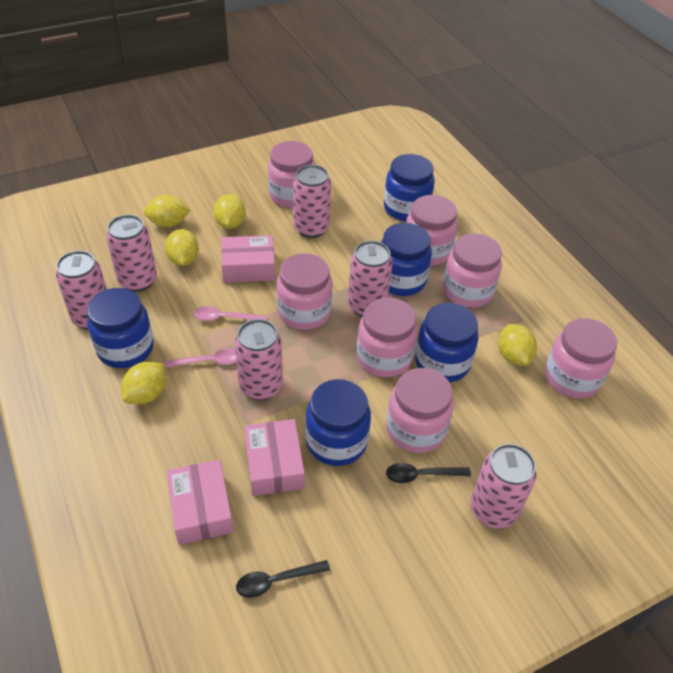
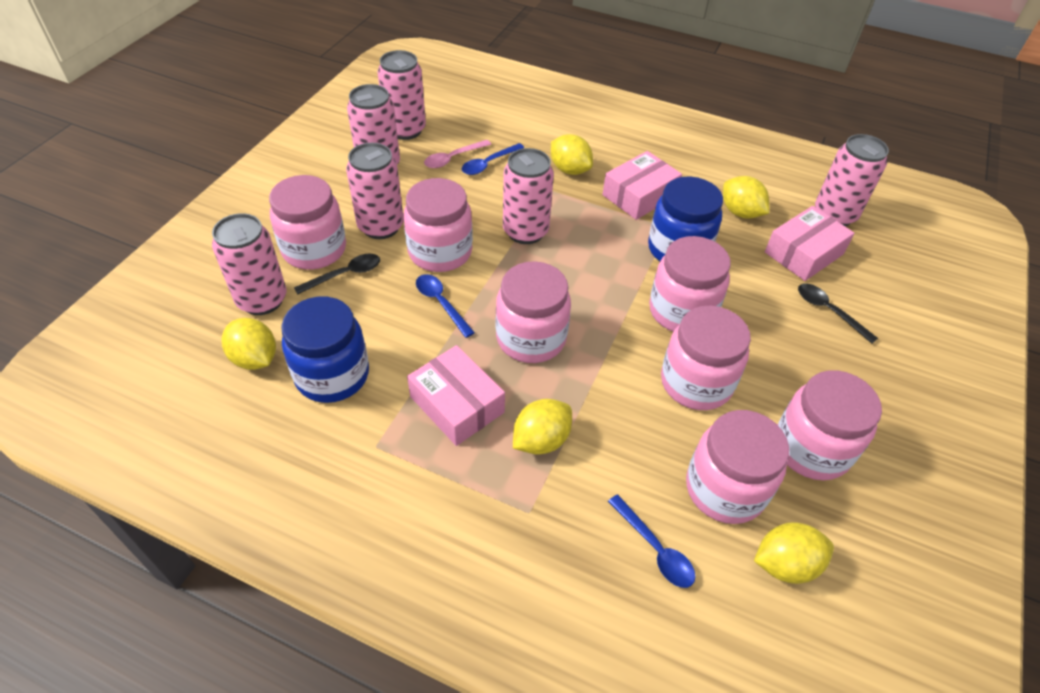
blue jar: 5 -> 2
blue spoon: 0 -> 3
pink spoon: 2 -> 1

